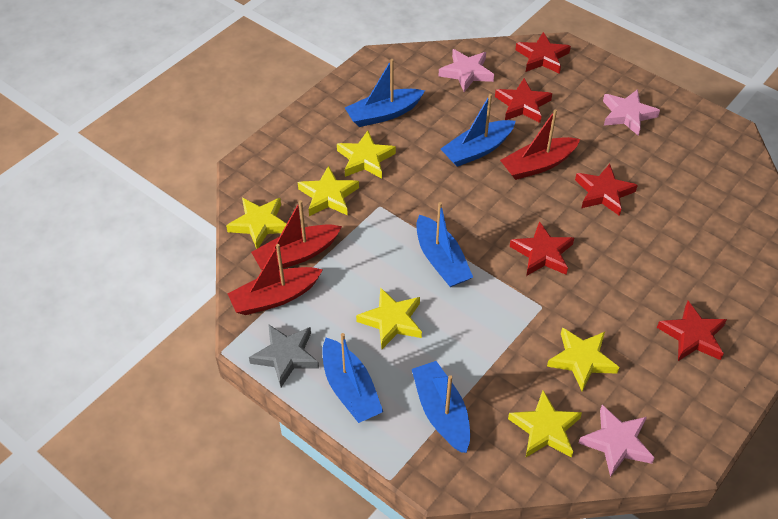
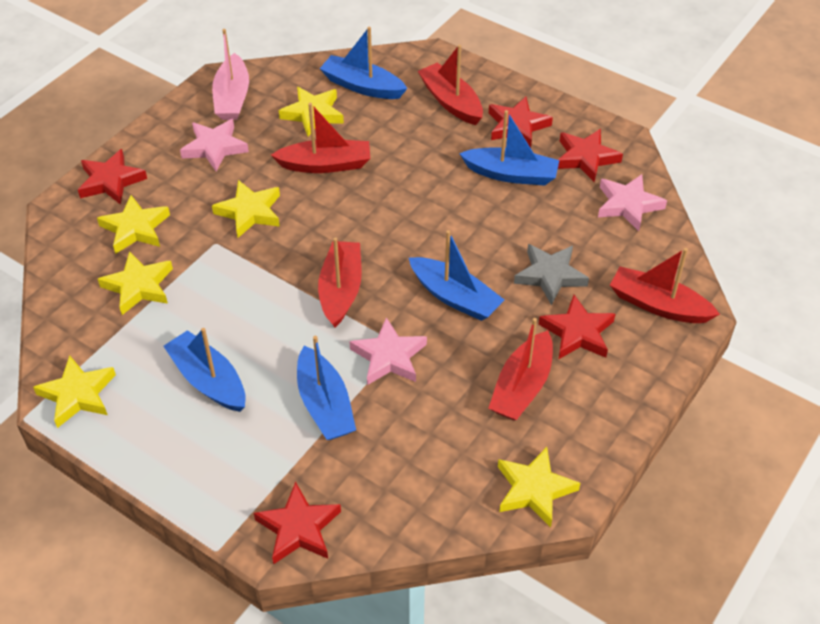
pink boat: 0 -> 1
red boat: 3 -> 5

